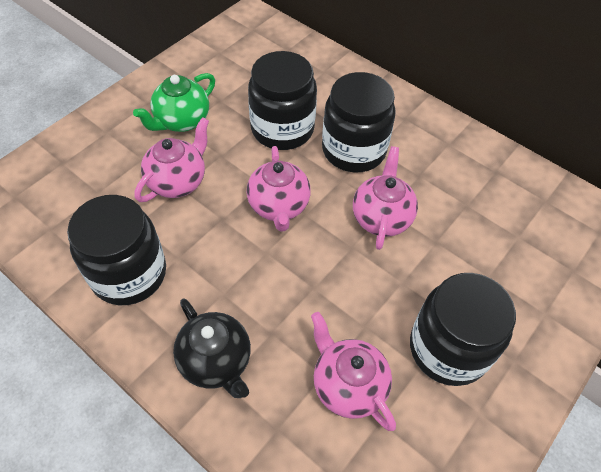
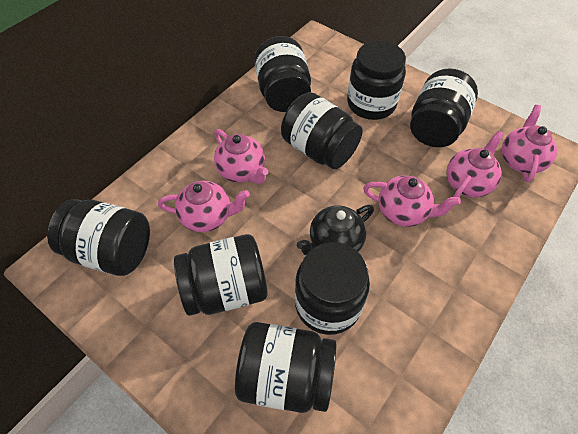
black jar: 4 -> 8
green teapot: 1 -> 0
pink teapot: 4 -> 5

